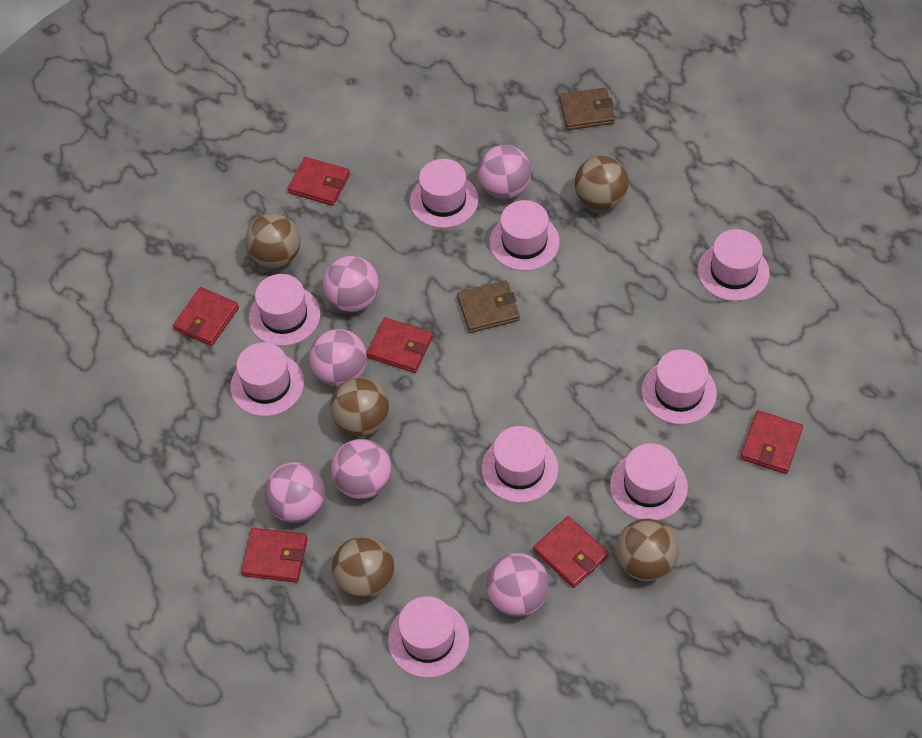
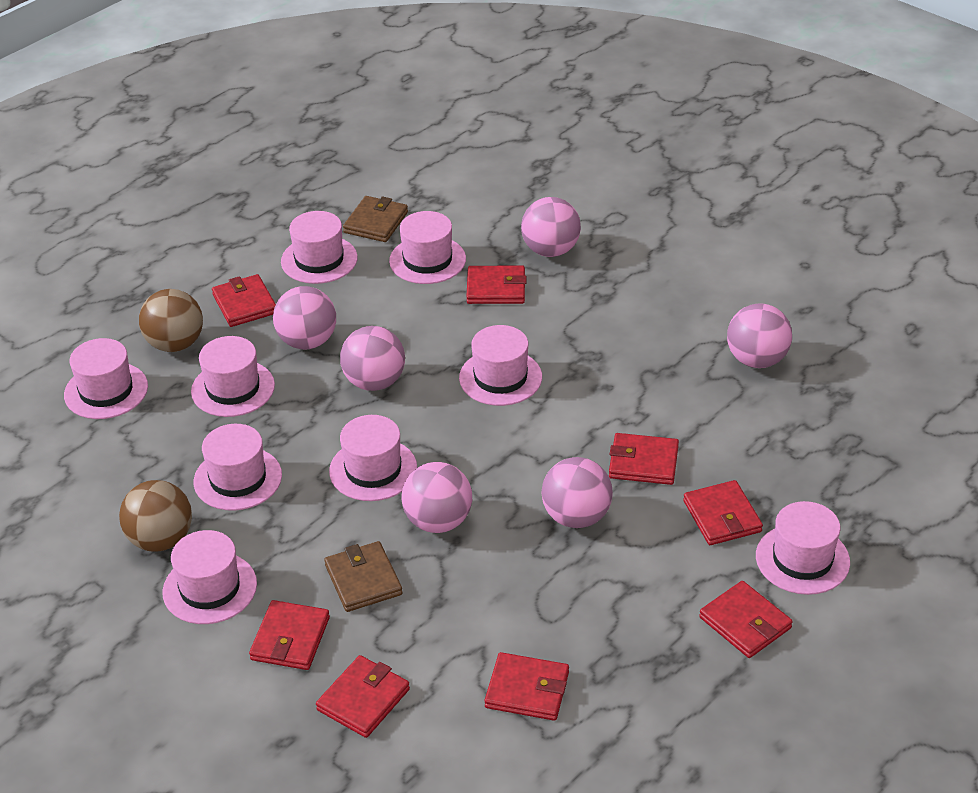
brown ball: 5 -> 2
red wallet: 6 -> 8

